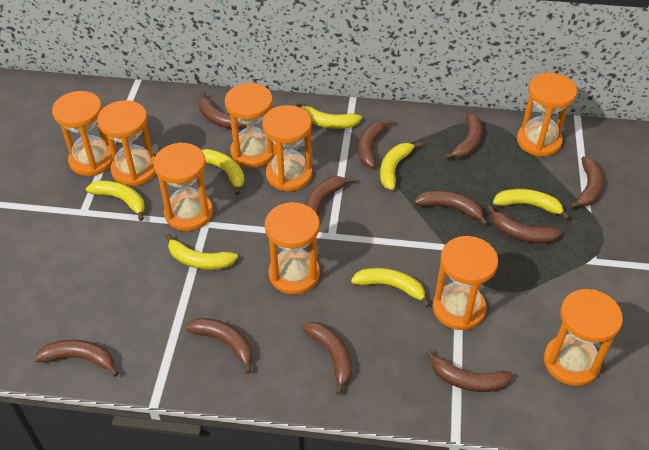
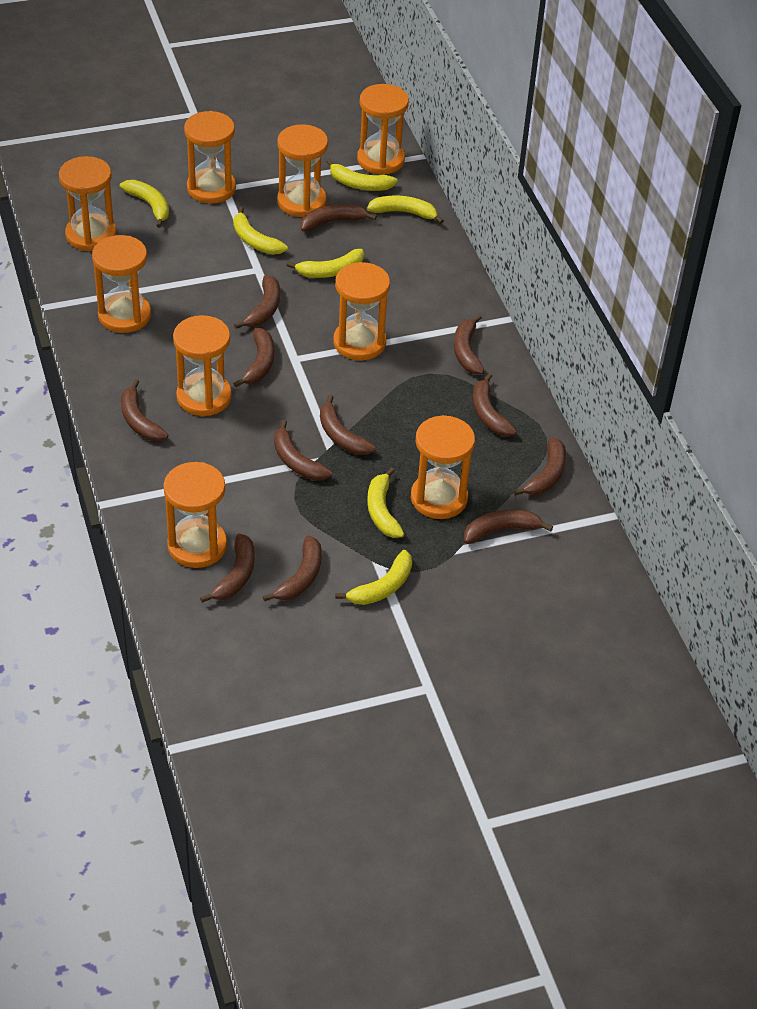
brown banana: 11 -> 12

